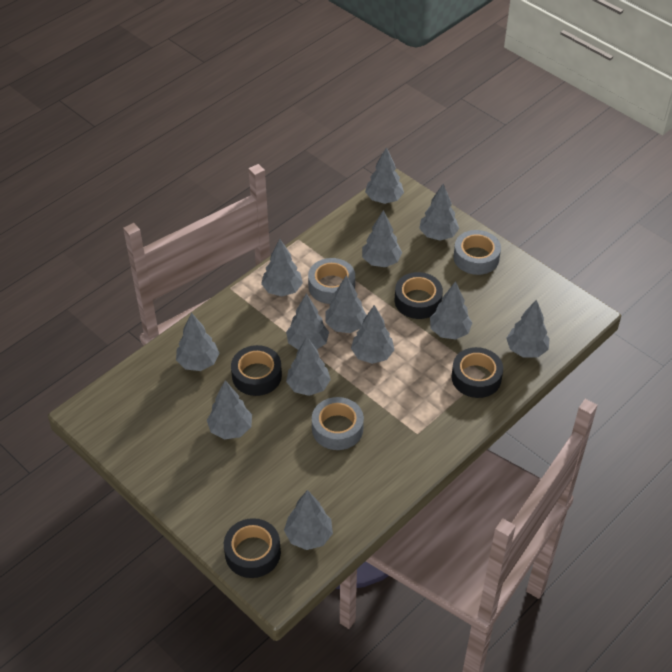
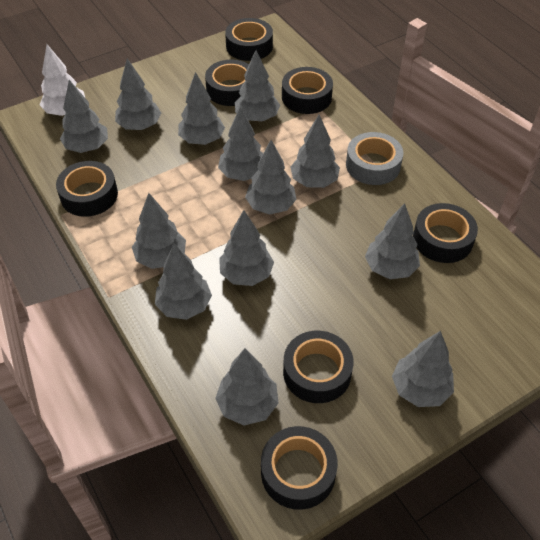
black tape: 4 -> 7
grey tape: 3 -> 1
white tree: 0 -> 1

